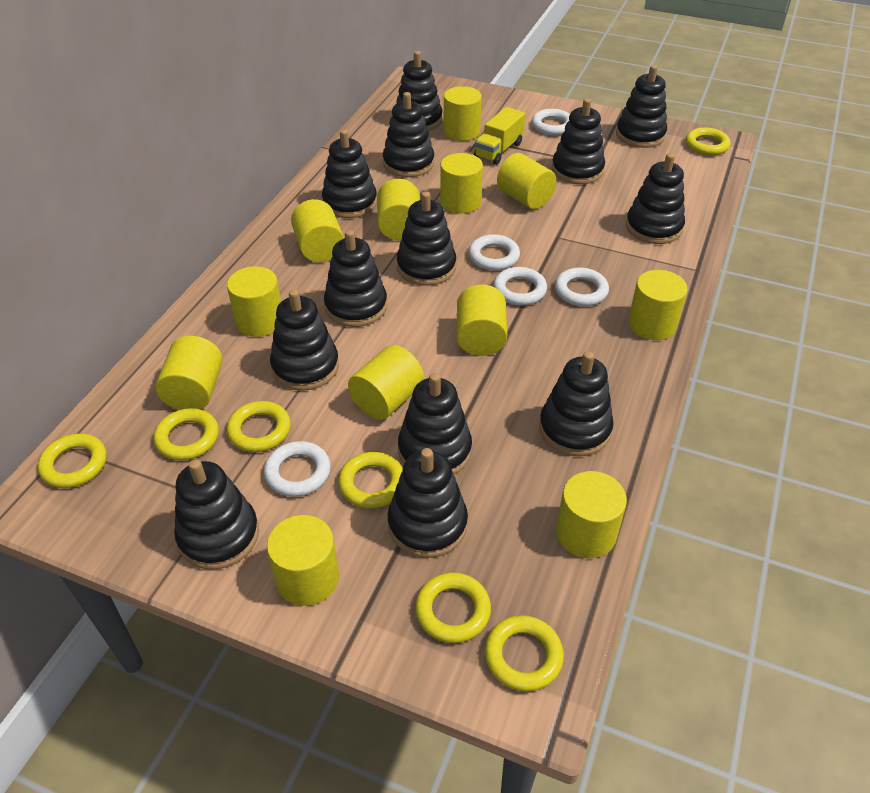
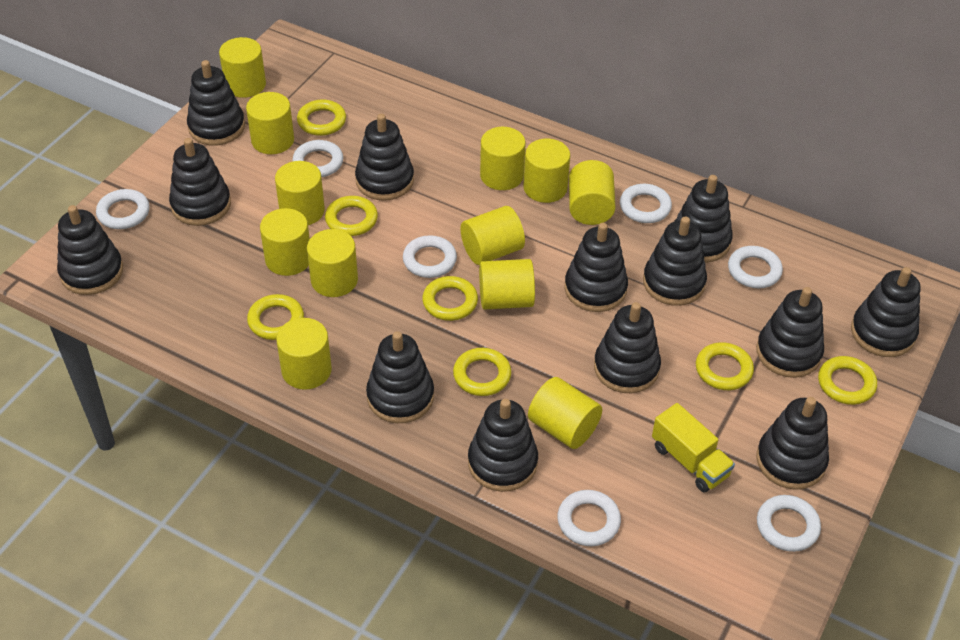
white ring: 5 -> 7

